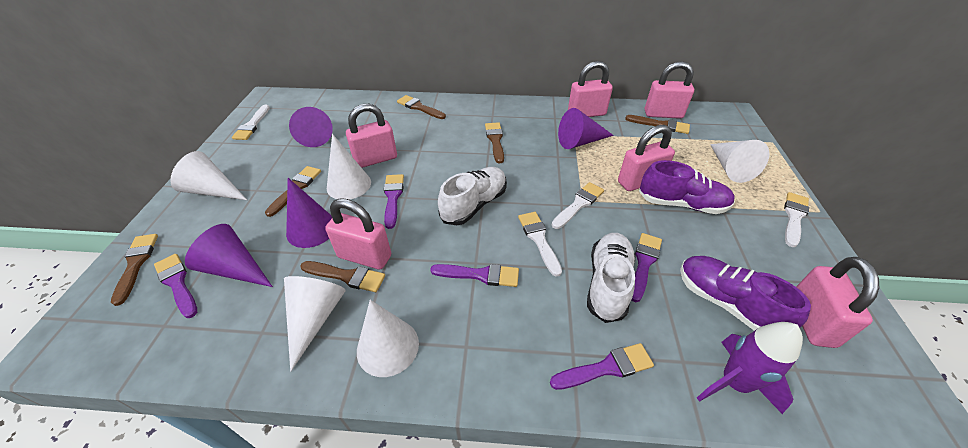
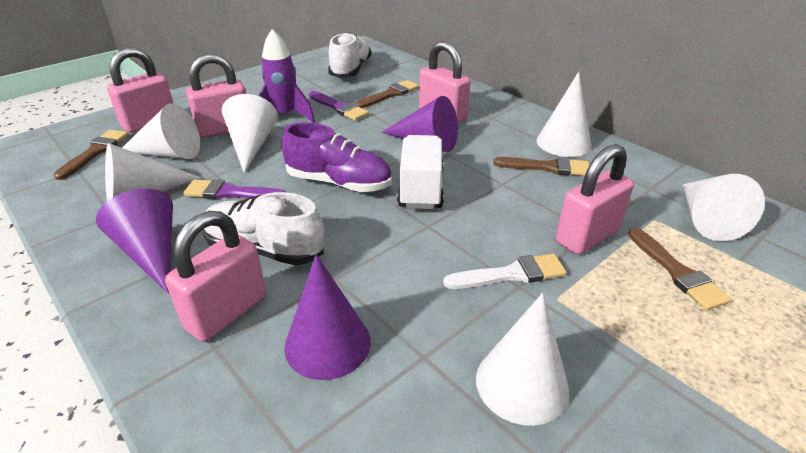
brown brush: 6 -> 4
pink padlock: 6 -> 5
purple brush: 5 -> 2
purple cone: 4 -> 3
purple shoe: 2 -> 1
white brush: 4 -> 1
white cone: 5 -> 6
white truck: 0 -> 1

